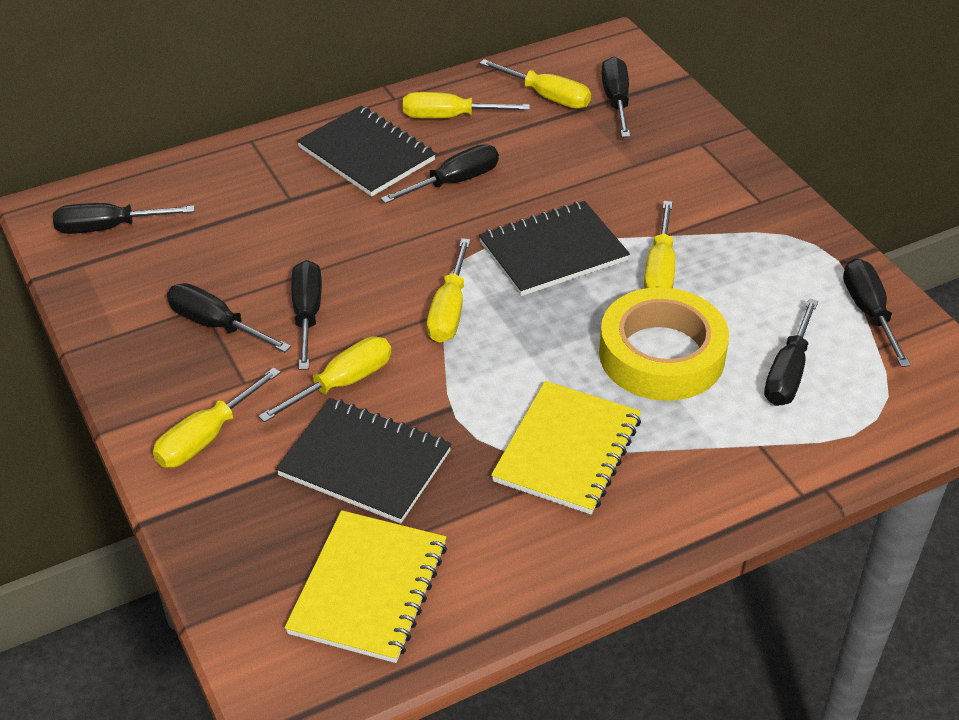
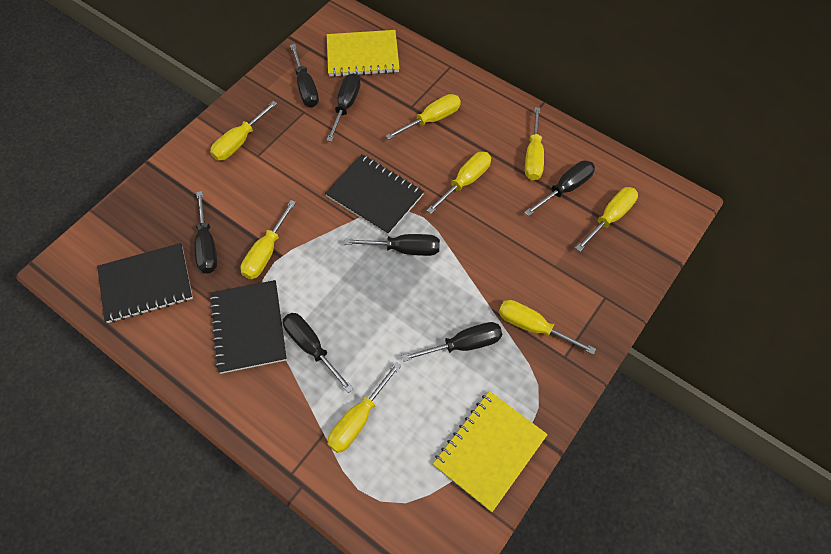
yellow screwdriver: 6 -> 8
yellow tape: 1 -> 0

